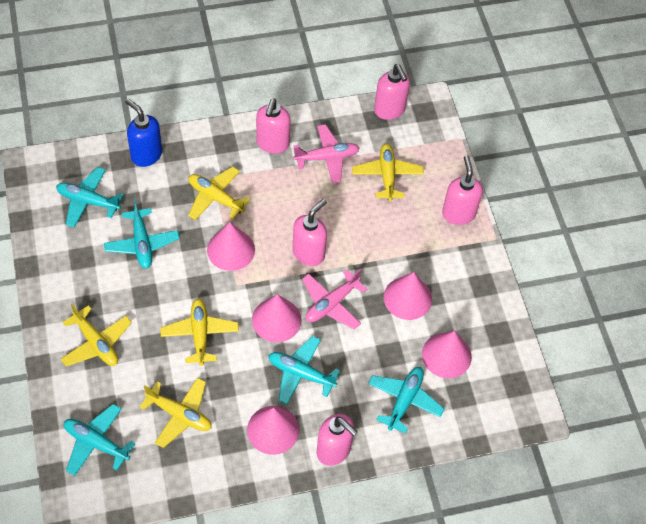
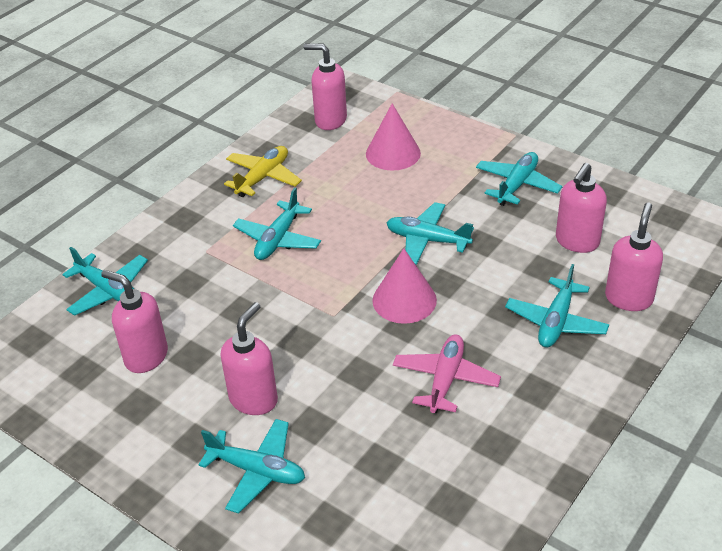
blue soap dispenser: 1 -> 0
pink cone: 5 -> 2
pink plane: 2 -> 1
turquoise plane: 5 -> 6
yellow plane: 5 -> 1

